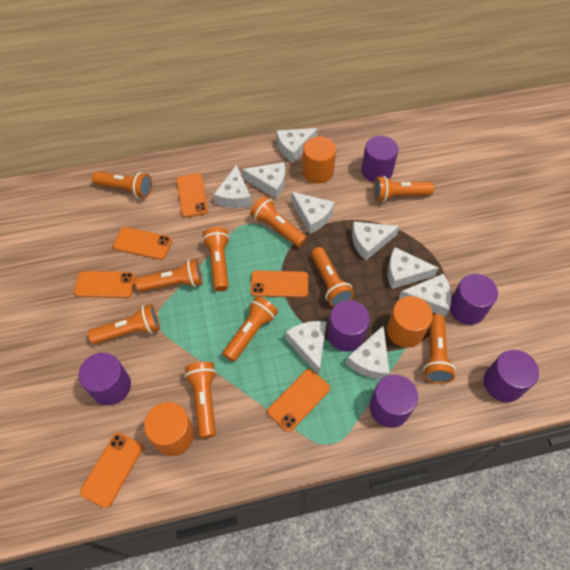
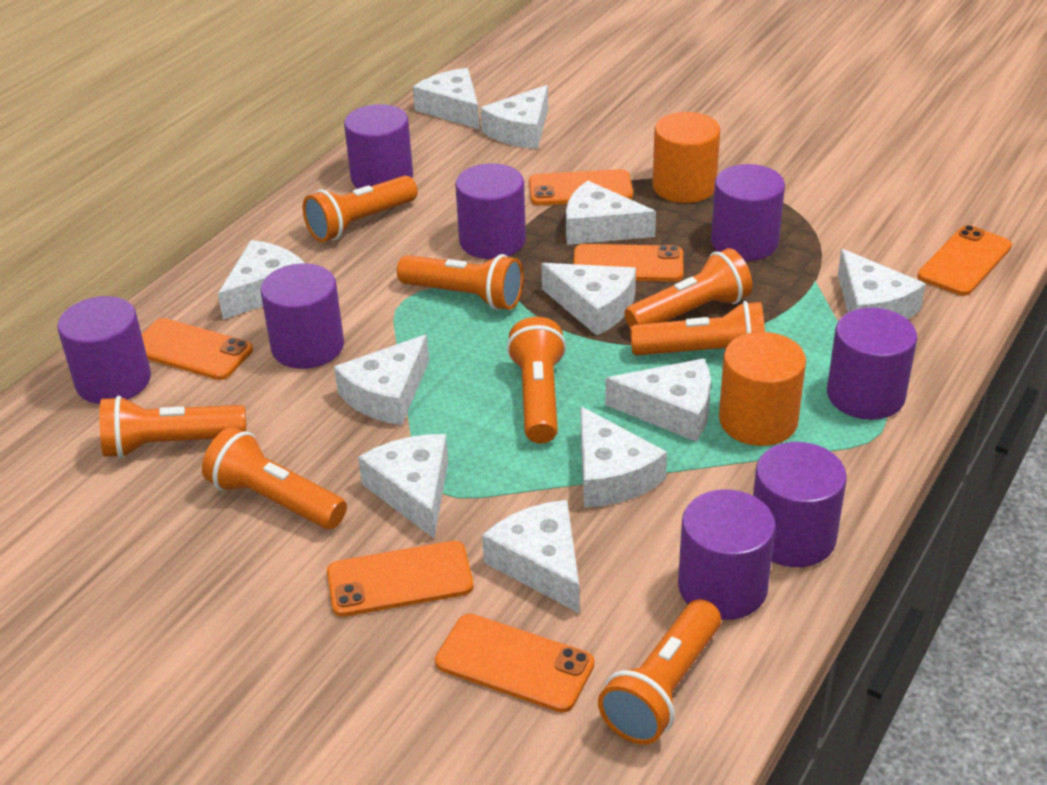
orange cylinder: 3 -> 2
orange flashlight: 10 -> 8
purple cylinder: 6 -> 8
white cheese: 9 -> 11

